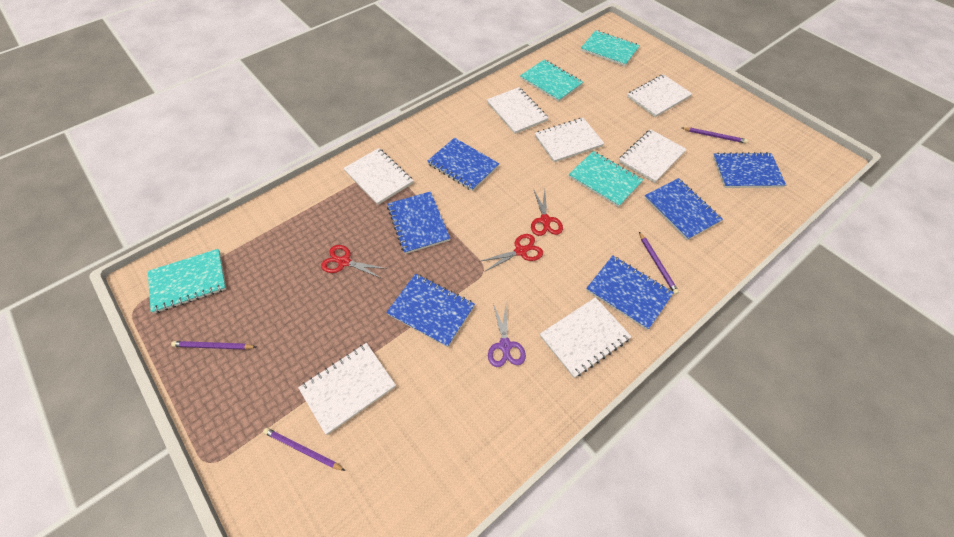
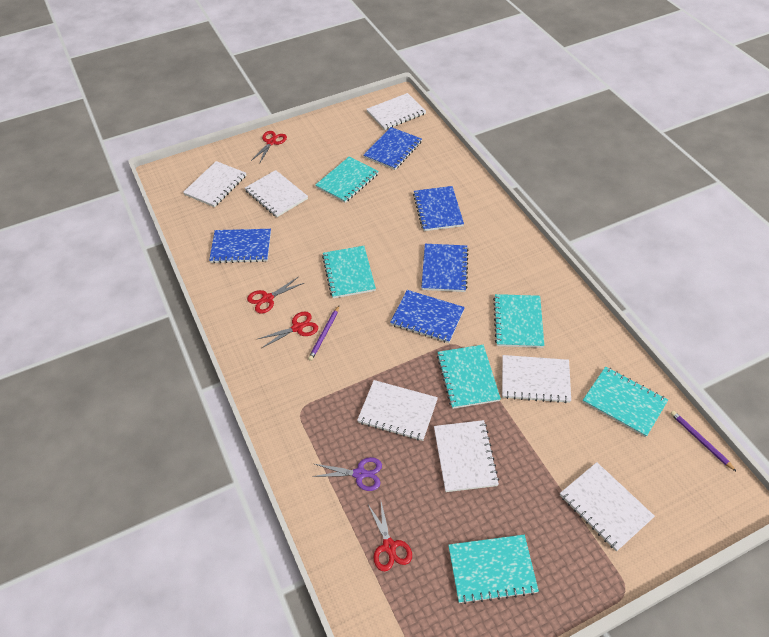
blue notebook: 6 -> 5
purple pencil: 4 -> 2
red scissors: 3 -> 4
turquoise notebook: 4 -> 6

